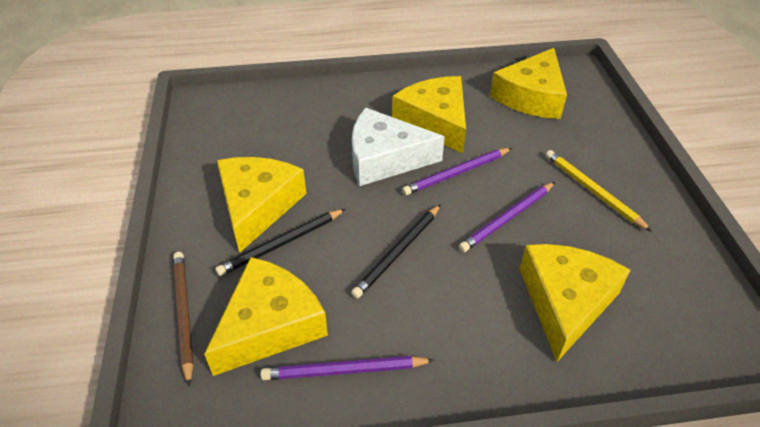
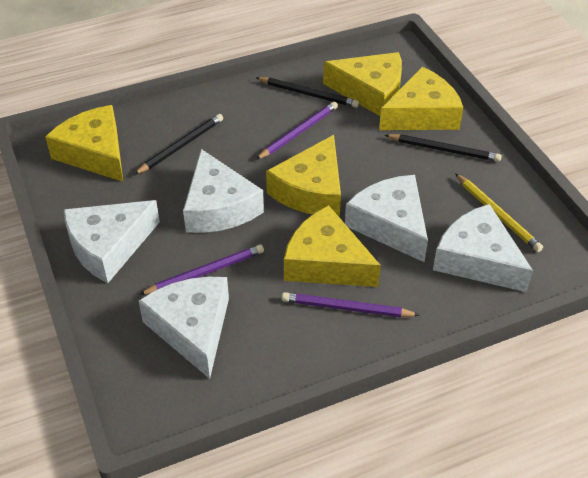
black pencil: 2 -> 3
brown pencil: 1 -> 0
white cheese: 1 -> 5

